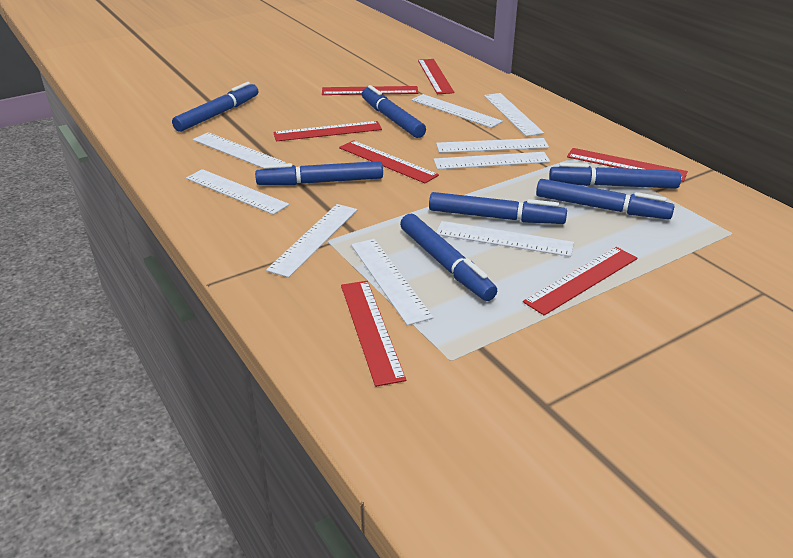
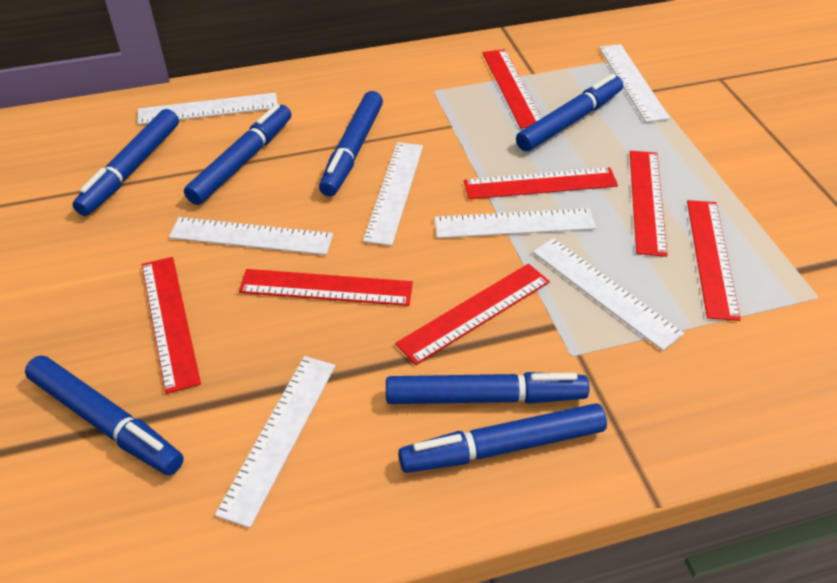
white ruler: 9 -> 7

